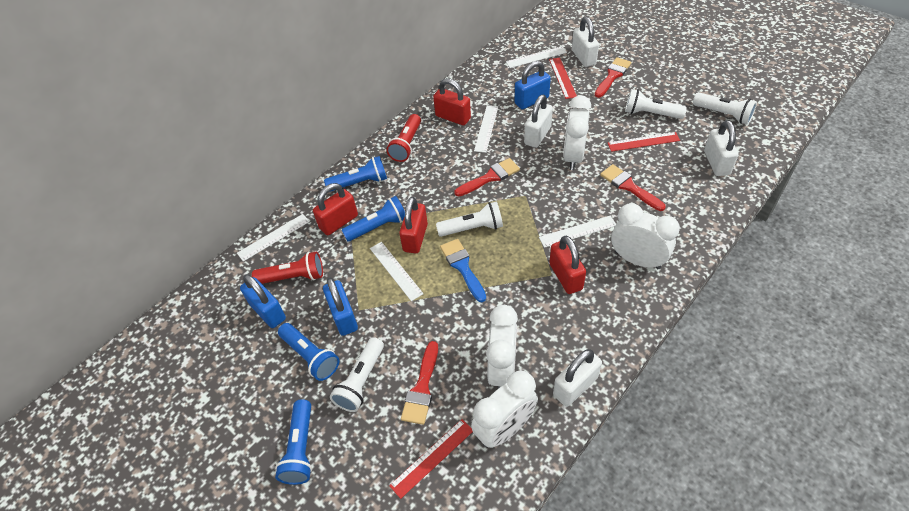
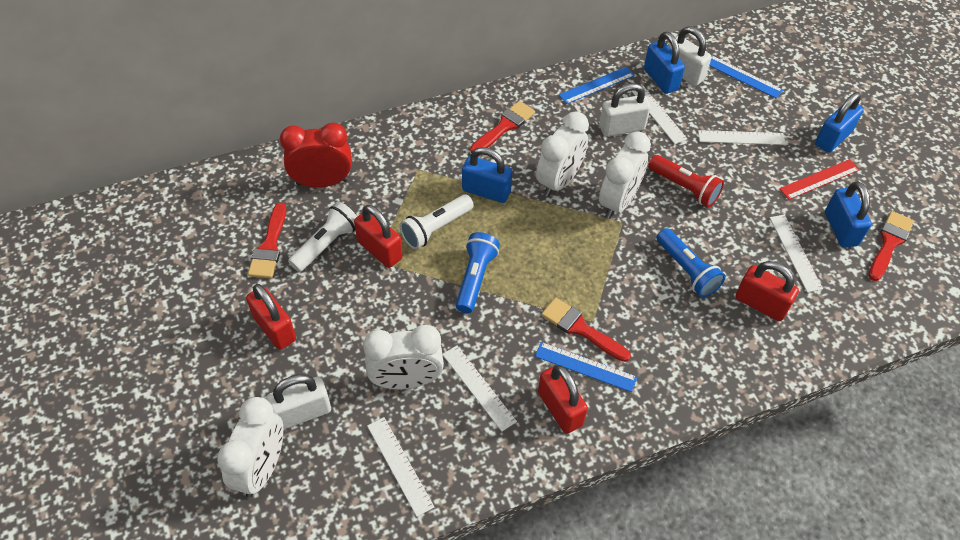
blue brush: 1 -> 0
blue flashlight: 4 -> 2
blue padlock: 3 -> 4
blue ruler: 0 -> 3
red clock: 0 -> 1
red flashlight: 2 -> 1
red ruler: 3 -> 1
white flashlight: 4 -> 2
white padlock: 4 -> 3

